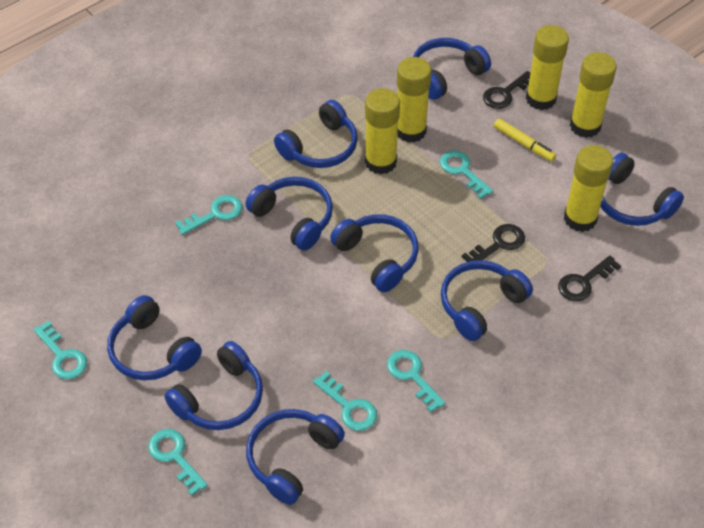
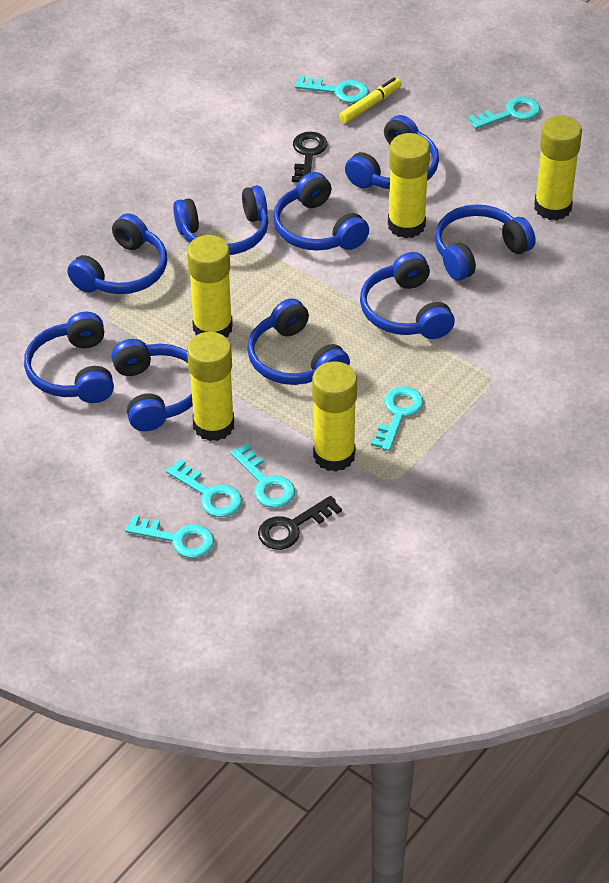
black key: 3 -> 2

